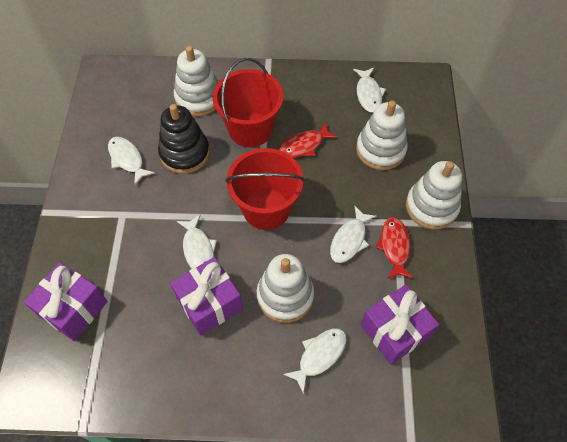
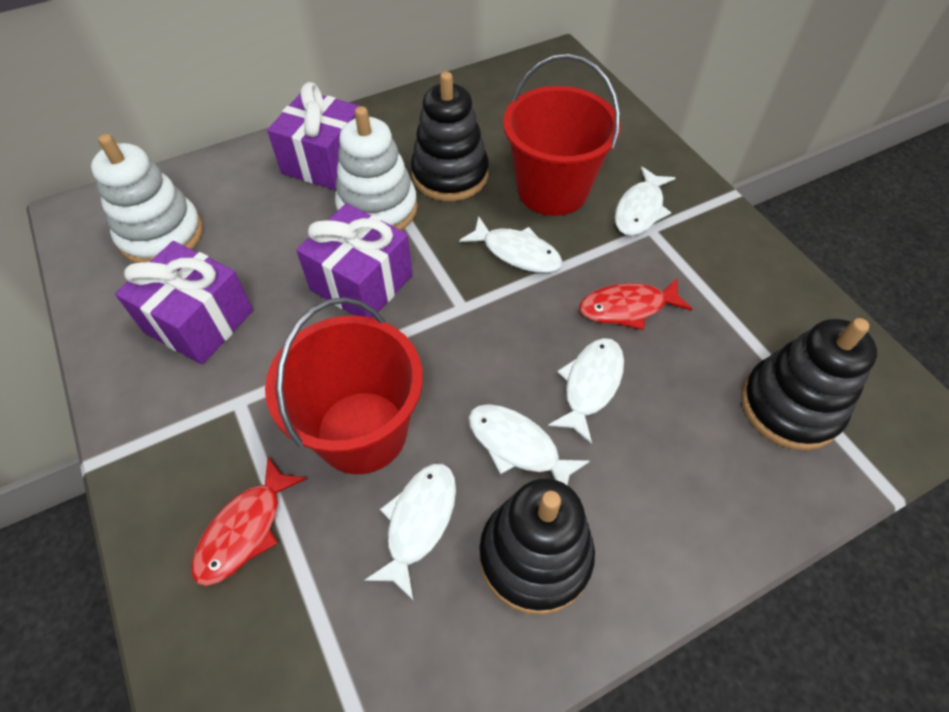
black stacking toy: 1 -> 3
white stacking toy: 4 -> 2

